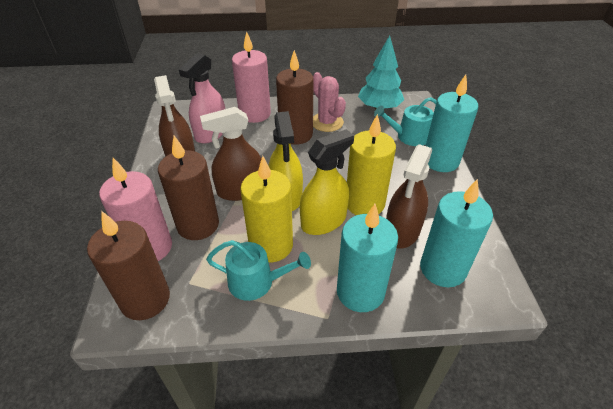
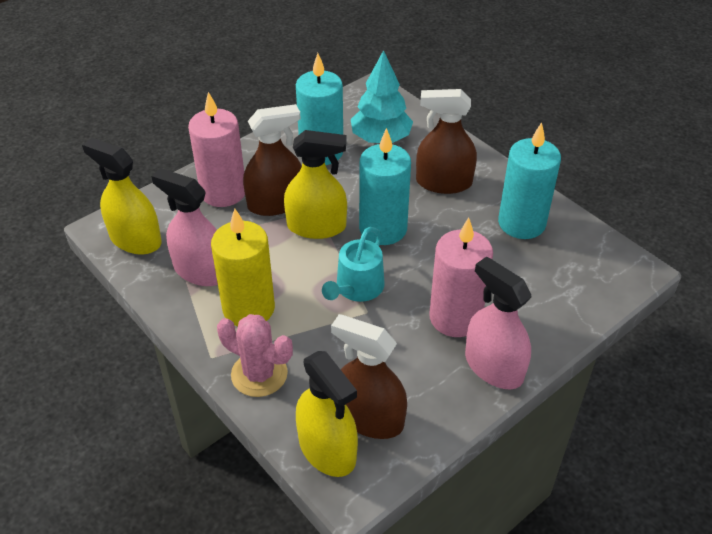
brown candle: 3 -> 0
pink spray bottle: 1 -> 2
turquoise watering can: 2 -> 1
yellow candle: 2 -> 1
yellow spray bottle: 2 -> 3

